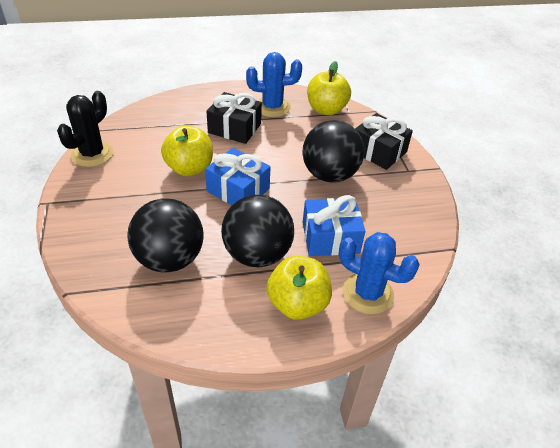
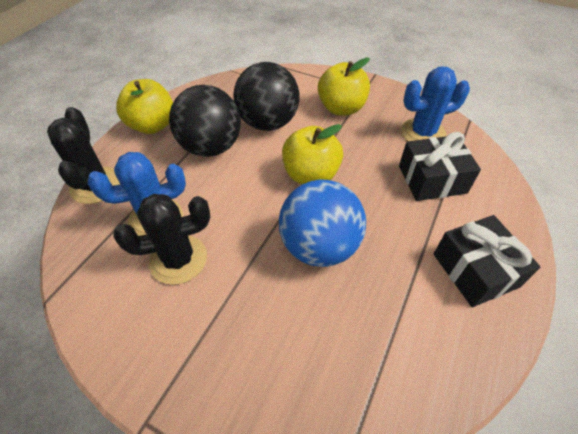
black ball: 3 -> 2
black cactus: 1 -> 2
blue ball: 0 -> 1
blue gift: 2 -> 0

